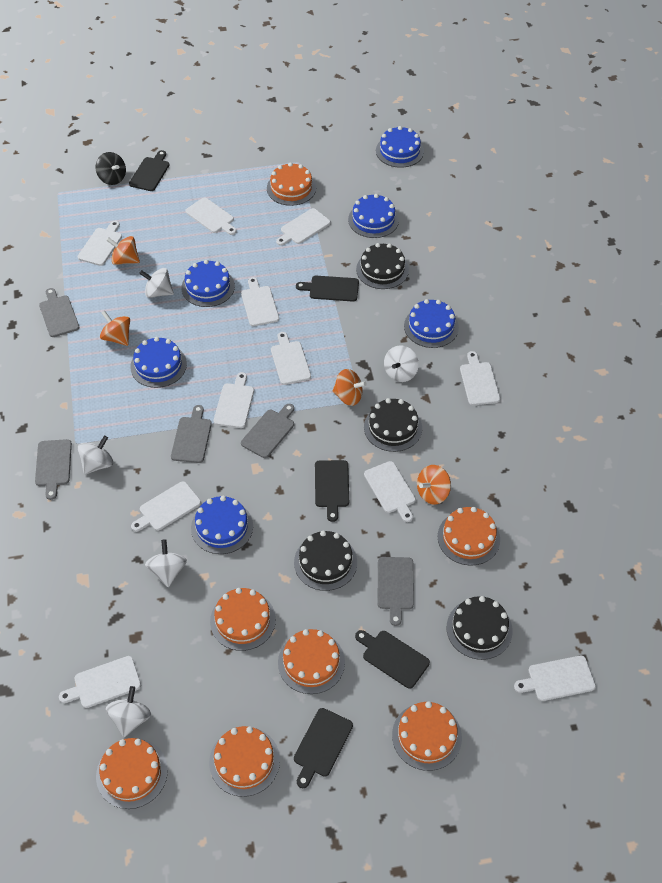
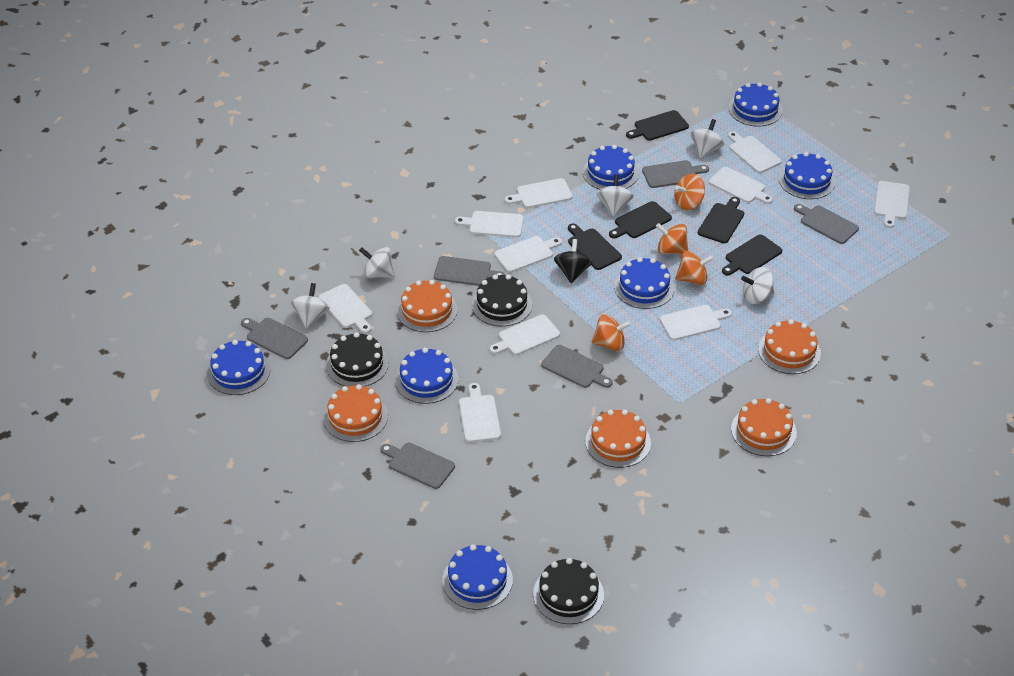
black cake: 4 -> 3
blue cake: 6 -> 7
grey cutting board: 5 -> 6
orange cake: 7 -> 5
white cutting board: 11 -> 10

